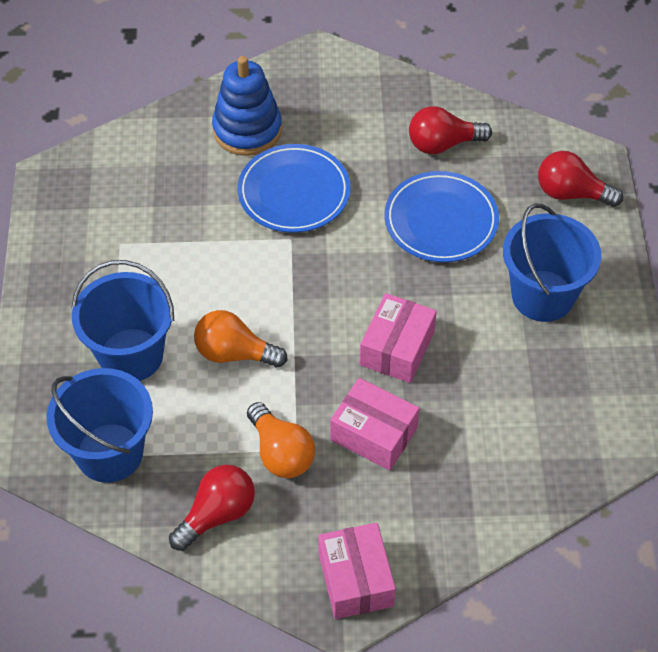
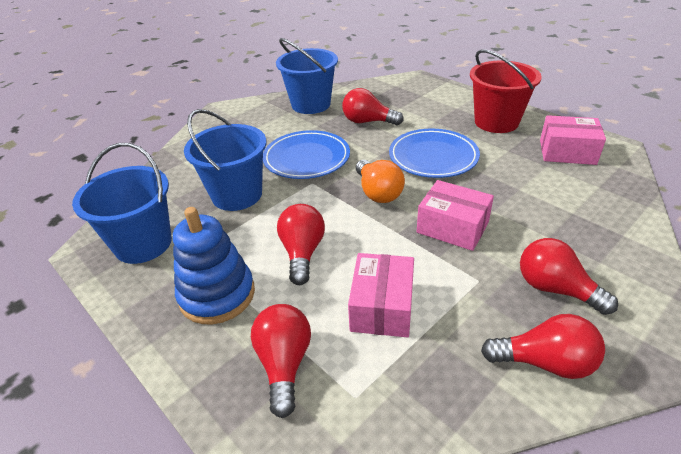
orange light bulb: 2 -> 1
red bucket: 0 -> 1
red light bulb: 3 -> 5

